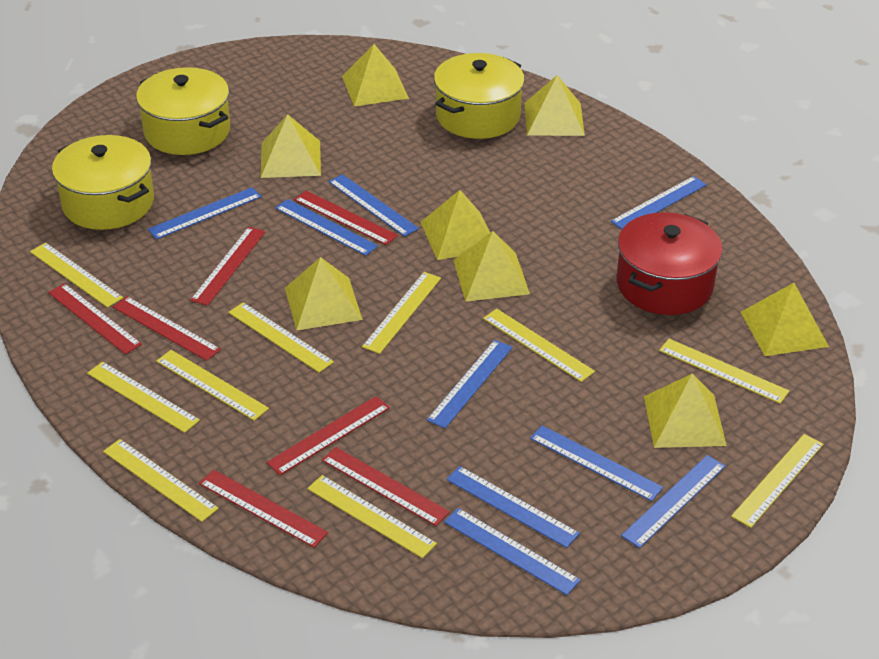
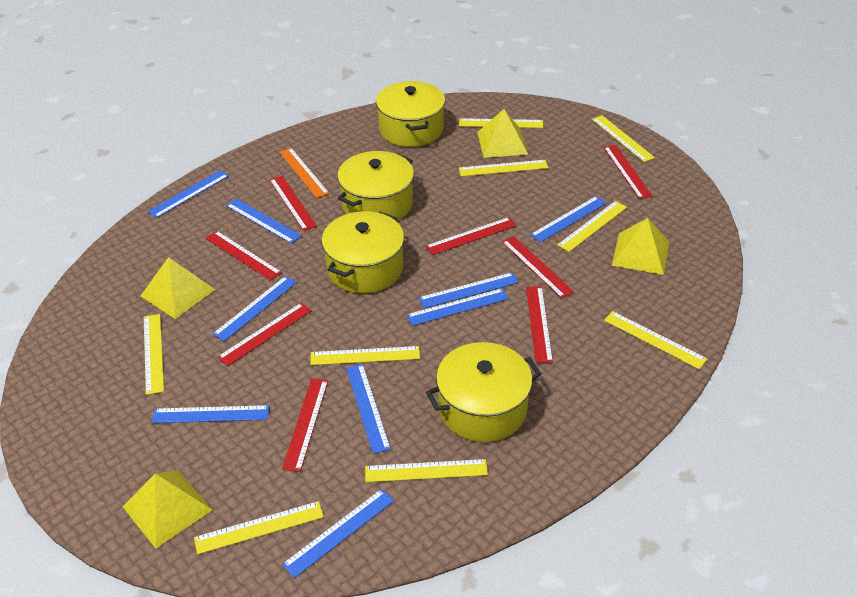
orange ruler: 0 -> 1
red pot: 1 -> 0
red ruler: 7 -> 8
yellow pot: 3 -> 4
yellow pyramid: 8 -> 4
yellow ruler: 10 -> 9

